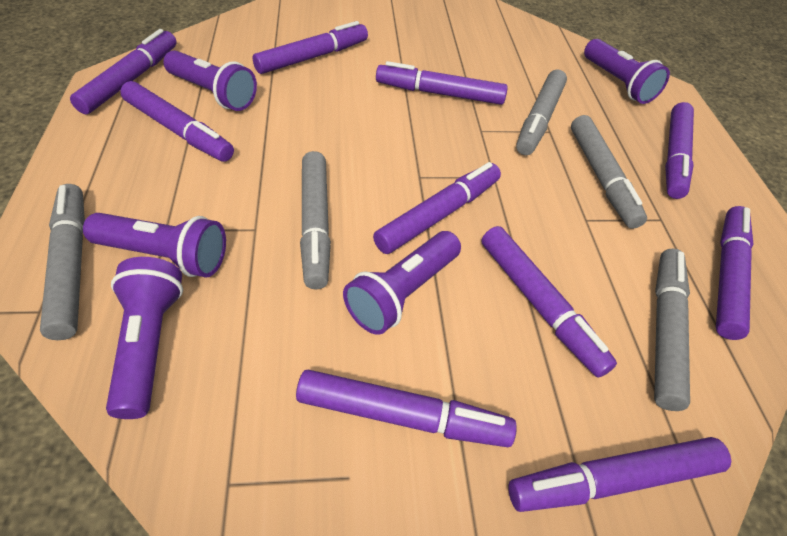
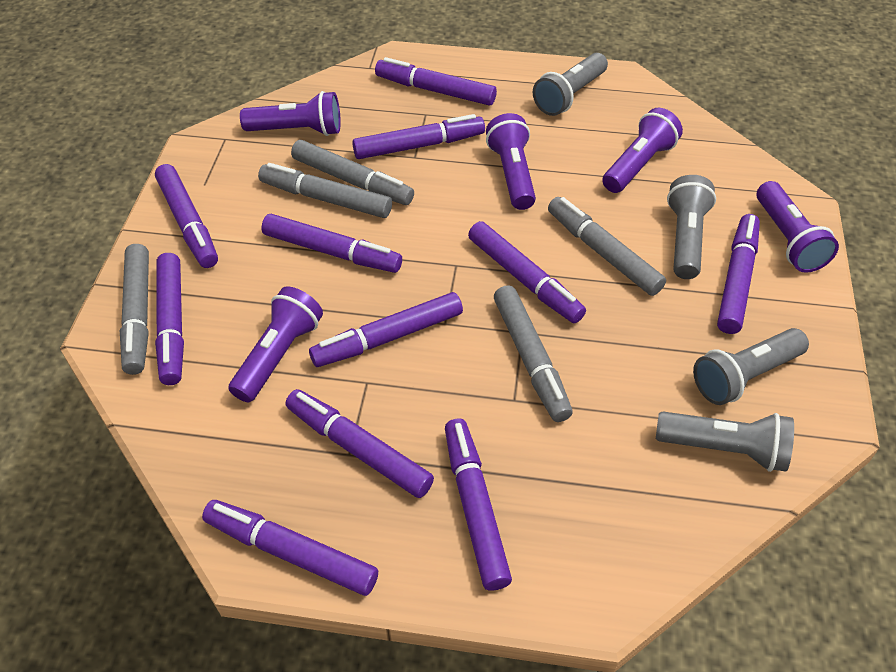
grey flashlight: 0 -> 4
purple marker: 10 -> 11

